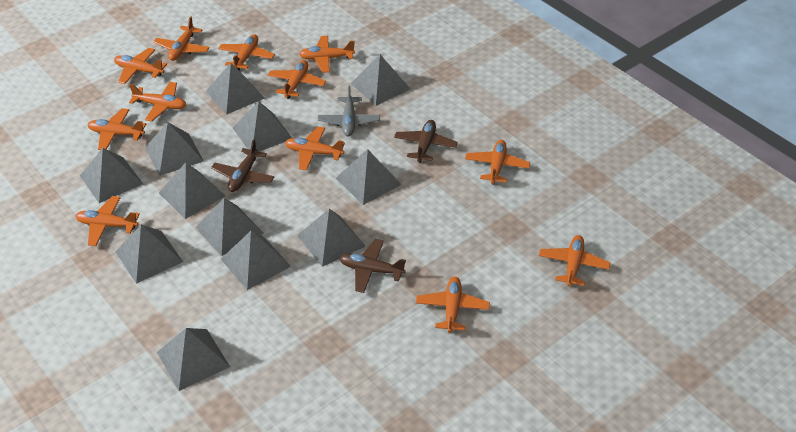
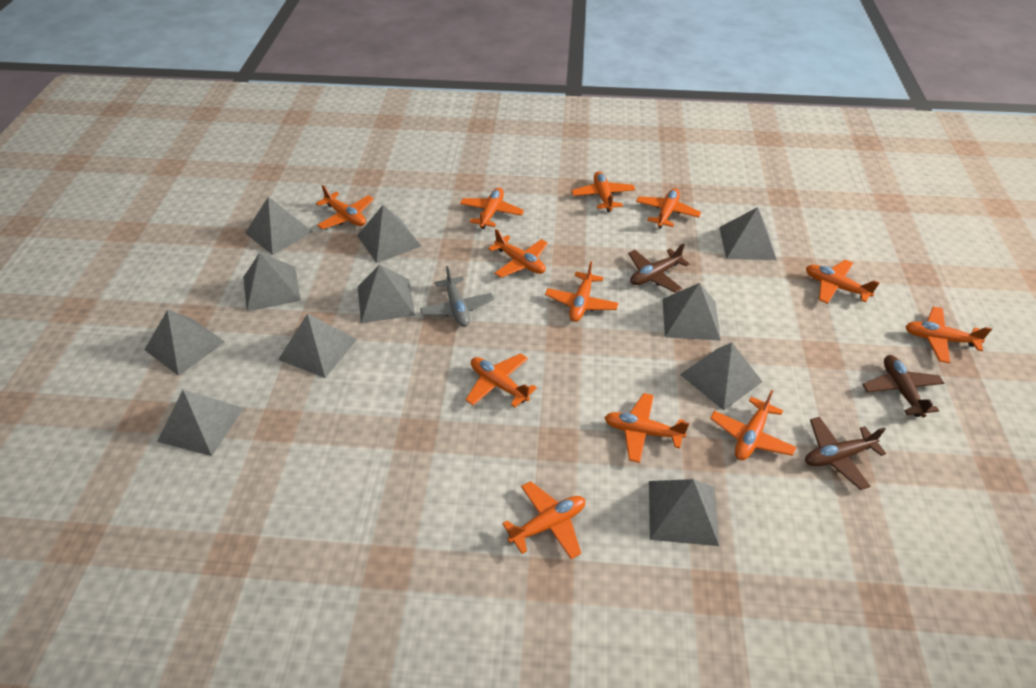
grey pyramid: 12 -> 11

